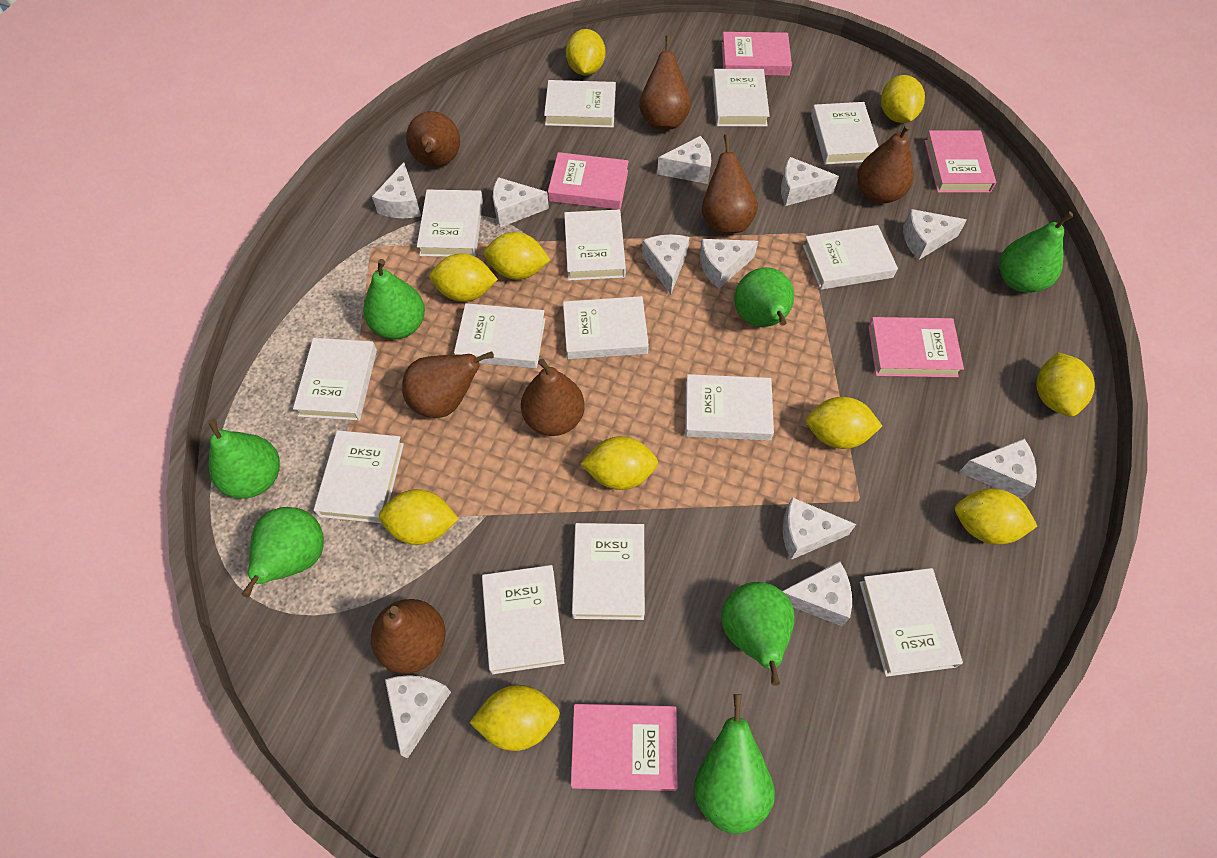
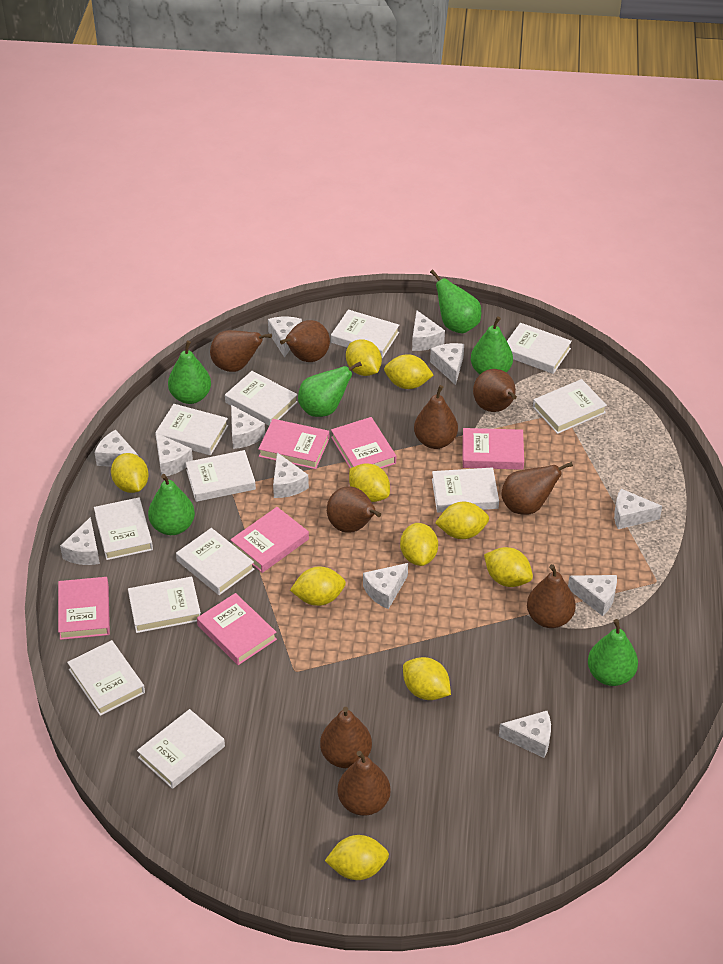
brown pear: 7 -> 9
green pear: 7 -> 6
pink book: 5 -> 6
white book: 14 -> 12
white cheese: 11 -> 12

